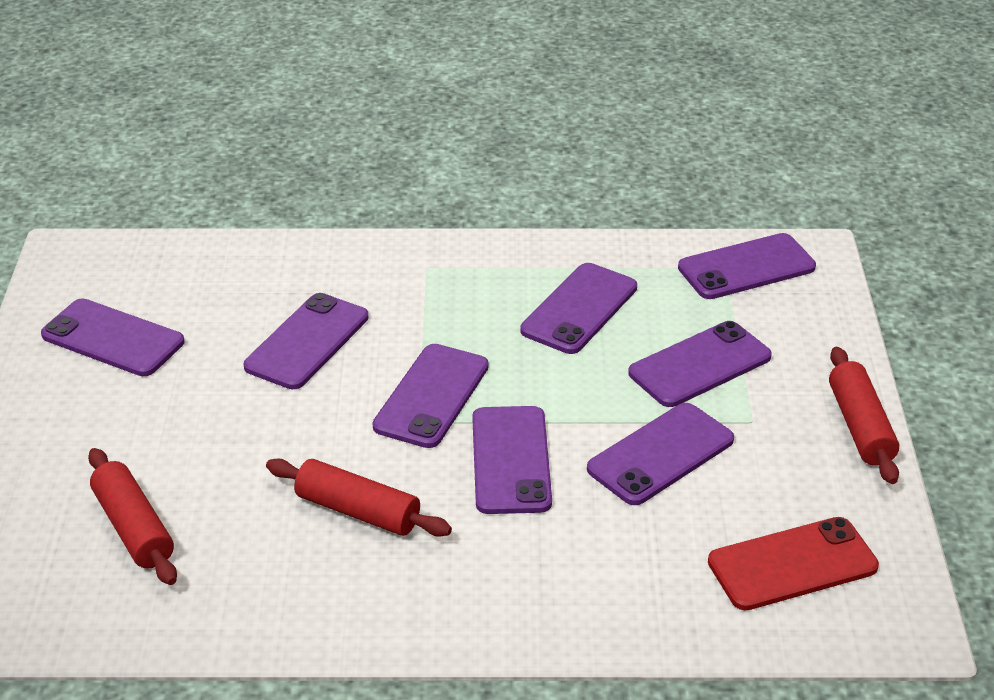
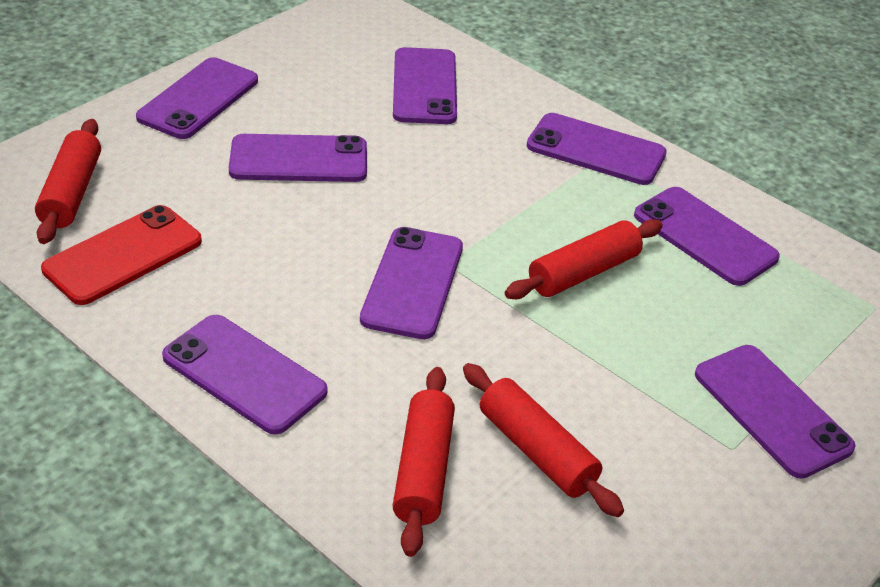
red rolling pin: 3 -> 4

